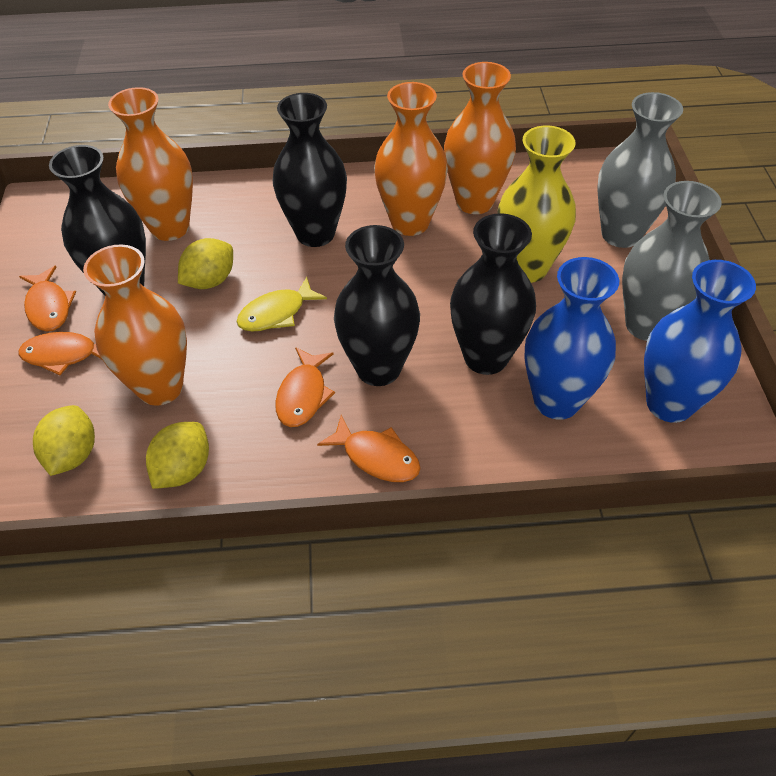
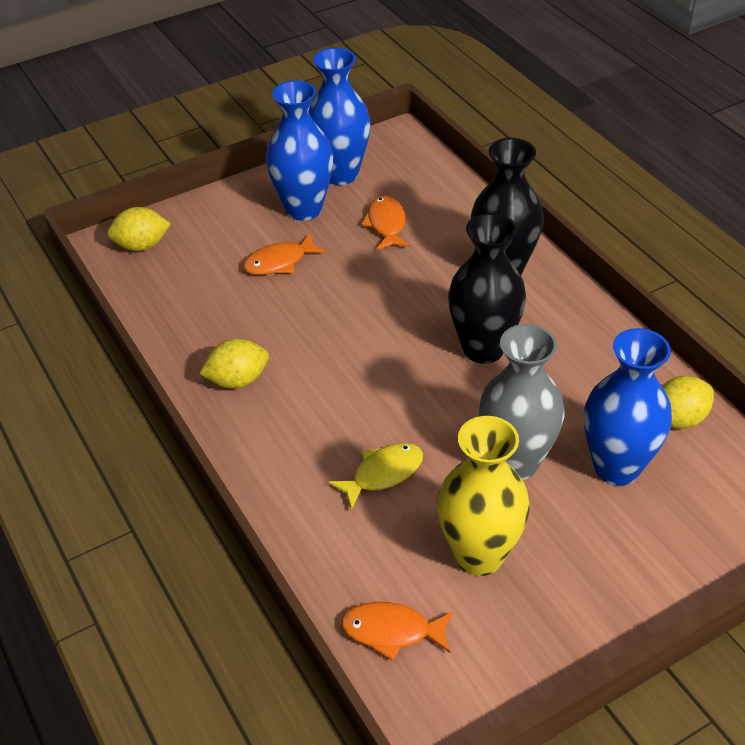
black vase: 4 -> 2
blue vase: 2 -> 3
grey vase: 2 -> 1
orange fish: 4 -> 3
orange vase: 4 -> 0

